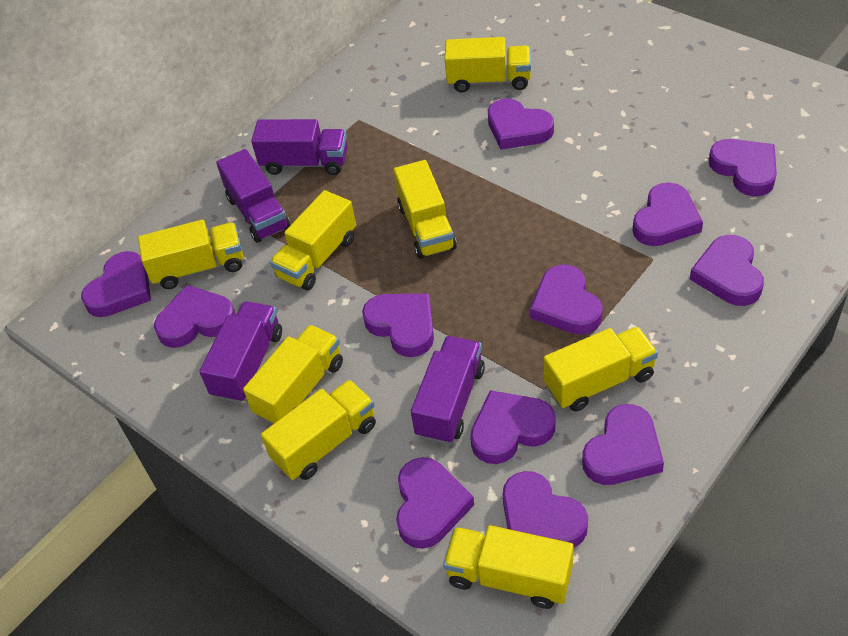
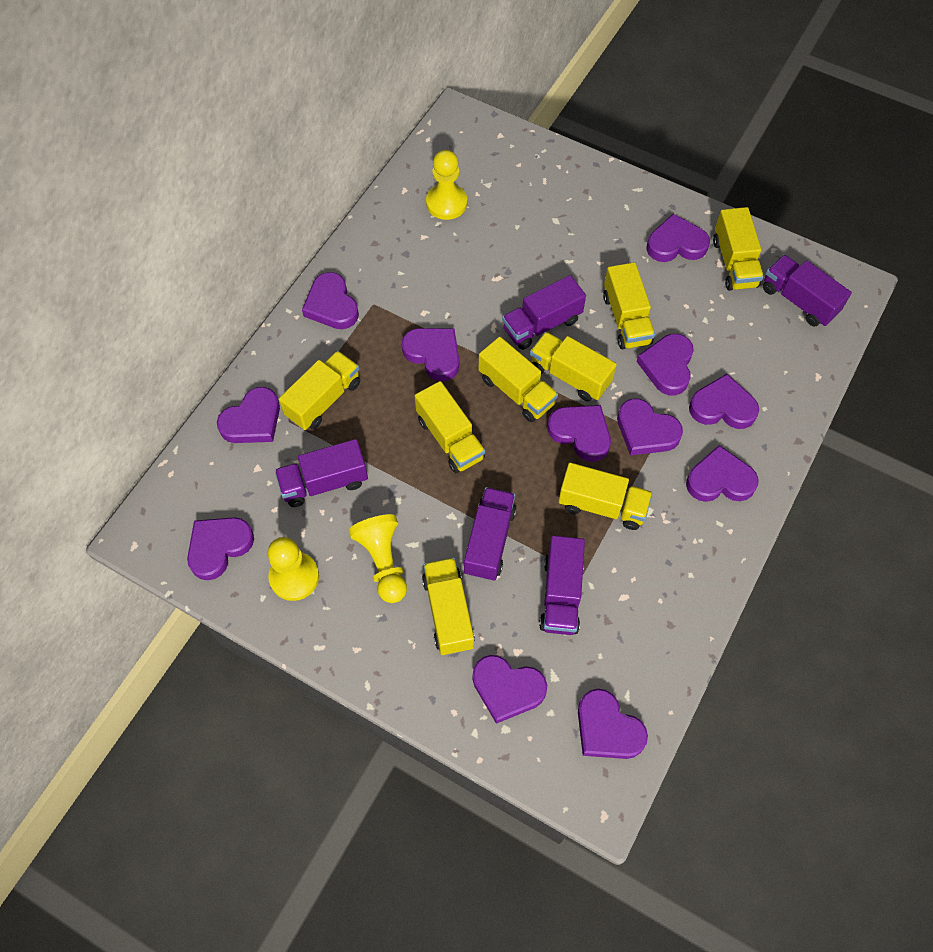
purple truck: 4 -> 5
yellow pawn: 0 -> 3

